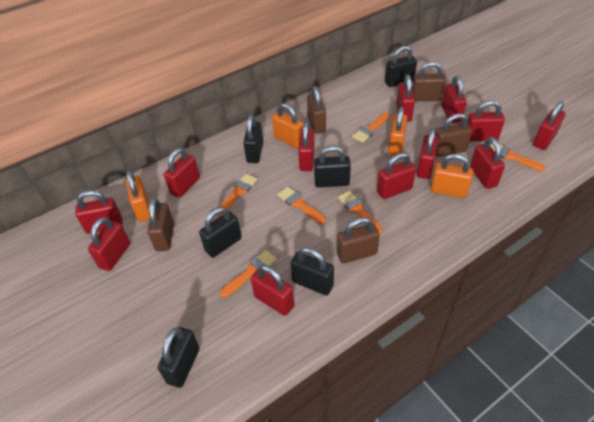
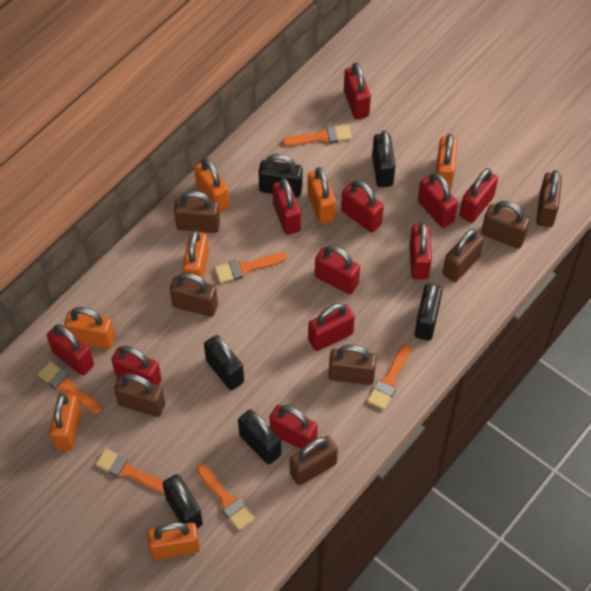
brown padlock: 5 -> 8
orange padlock: 4 -> 7
red padlock: 12 -> 11

